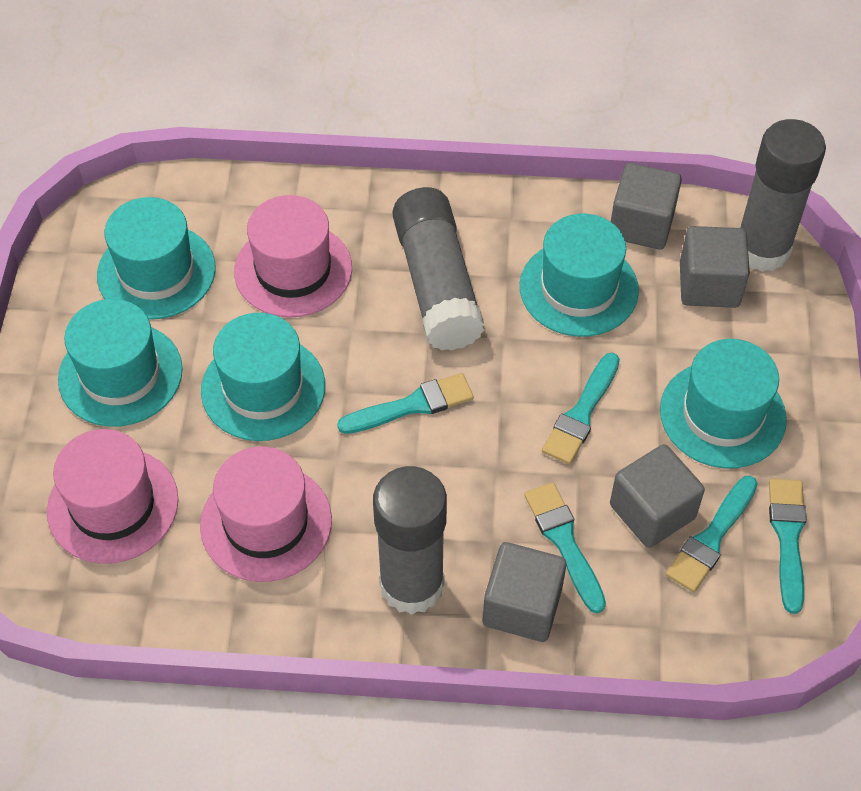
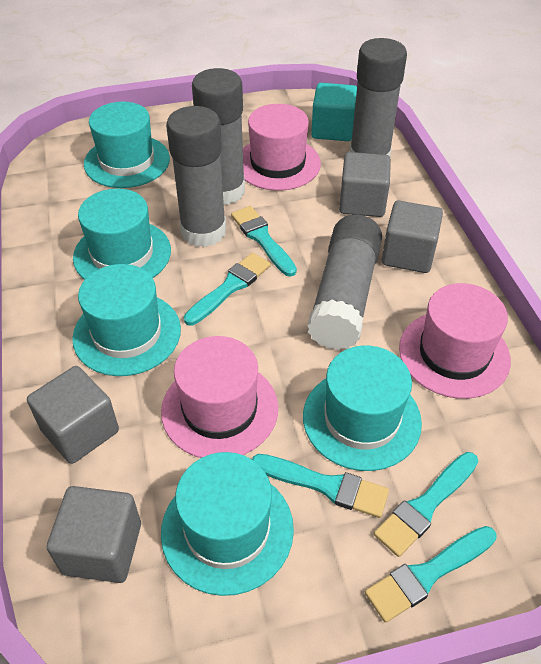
grey glue stick: 3 -> 4
turquoise cube: 0 -> 1

